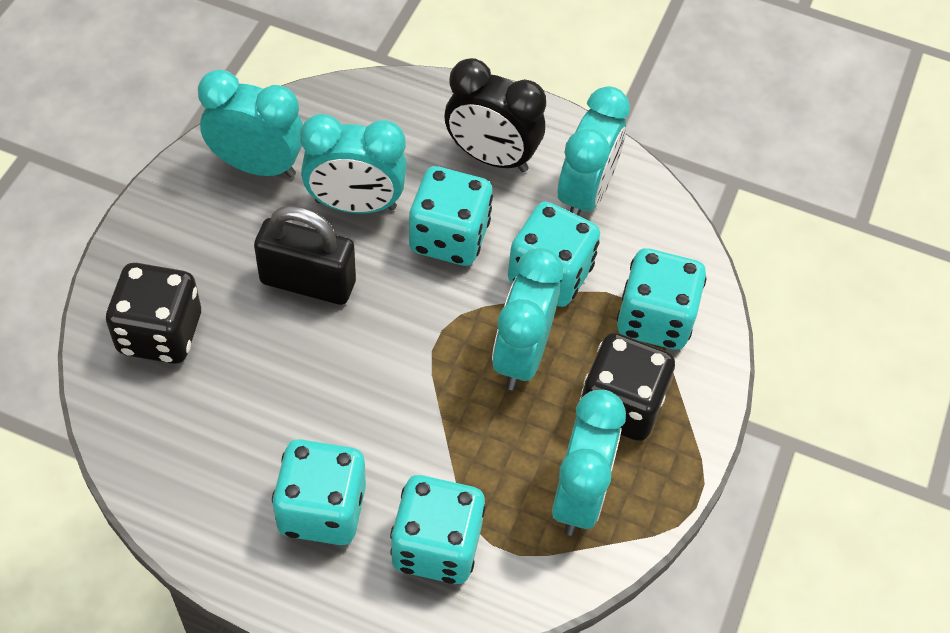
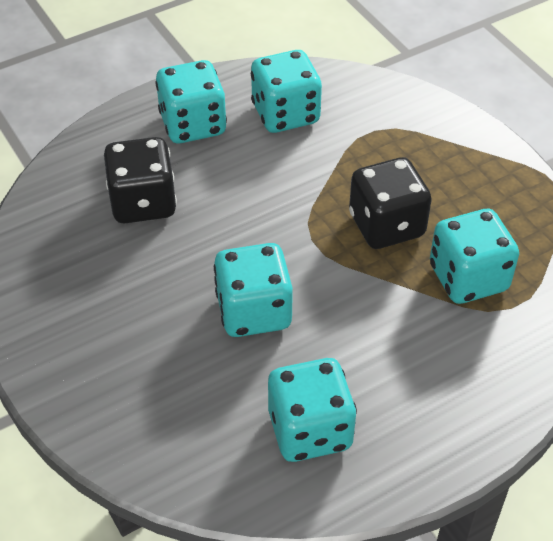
black clock: 1 -> 0
black padlock: 1 -> 0
turquoise clock: 5 -> 0

